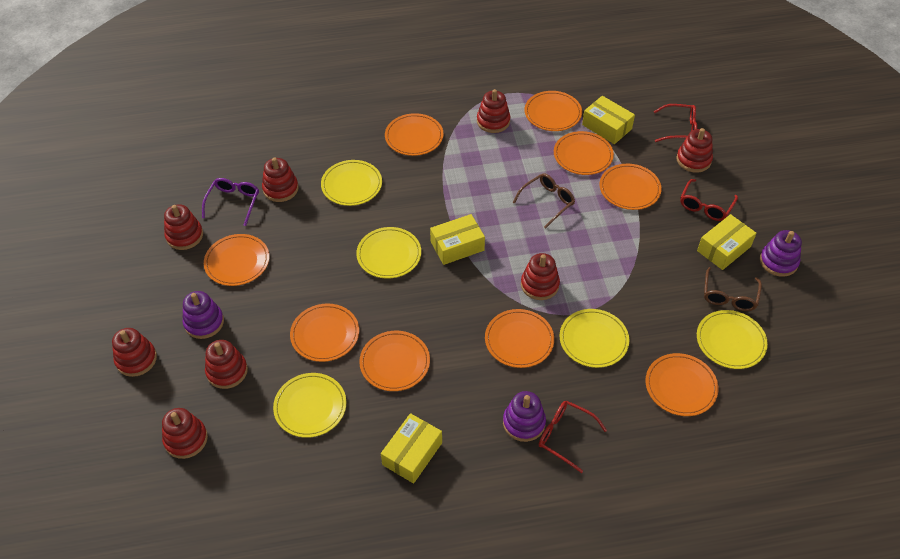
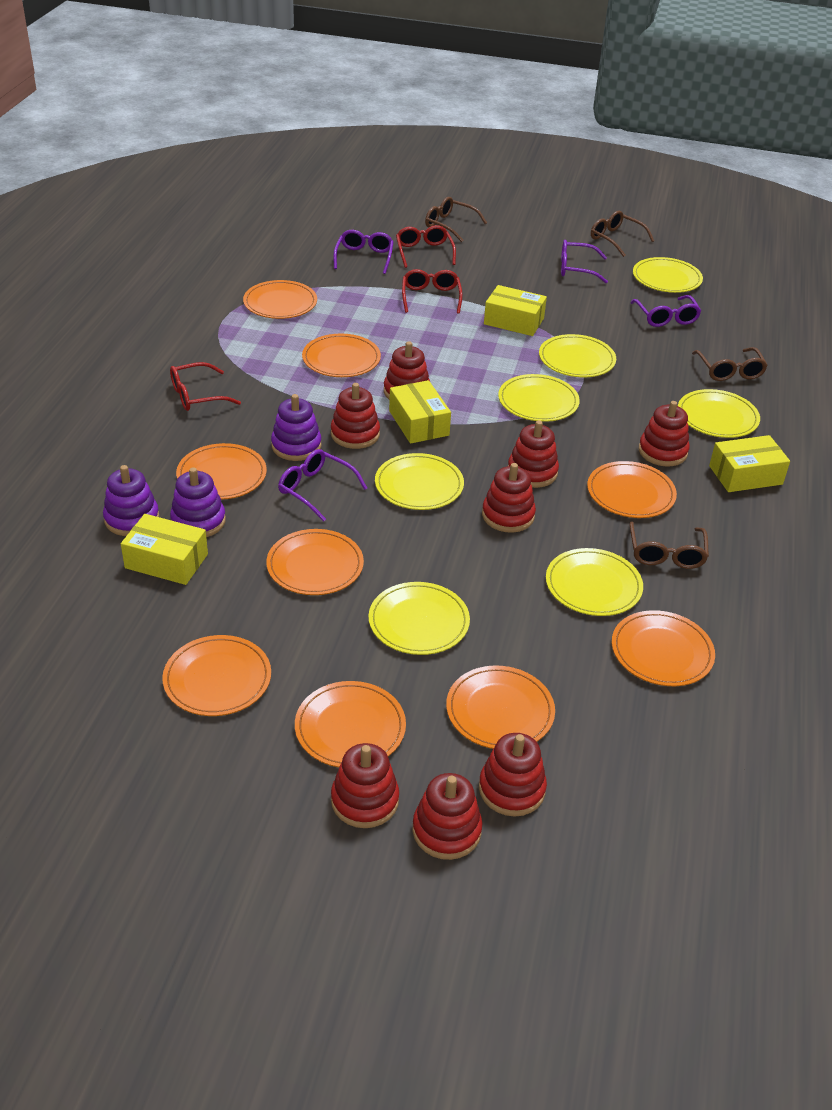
brown glasses: 2 -> 4
purple glasses: 1 -> 4
yellow plate: 5 -> 7

